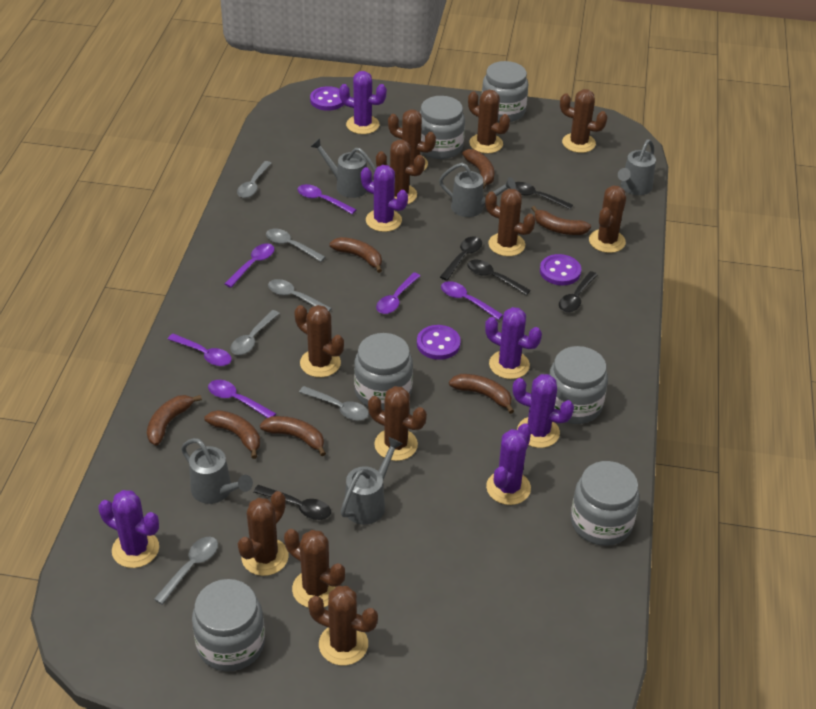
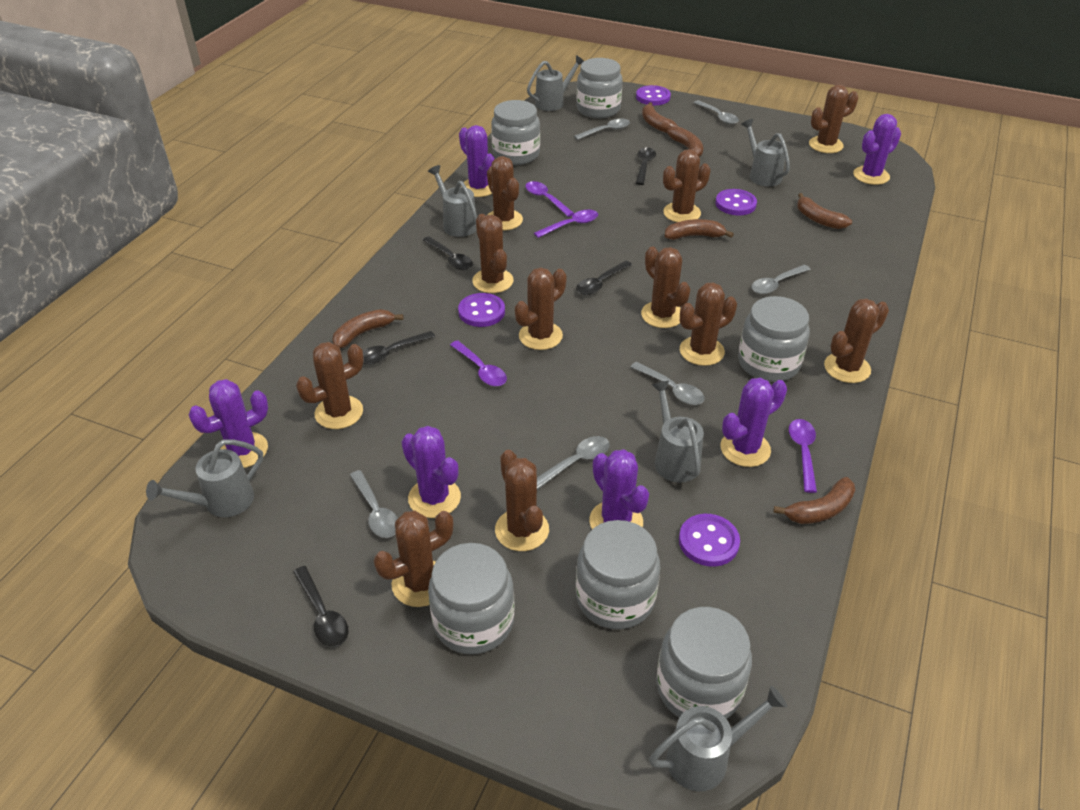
brown banana: 7 -> 6
grey watering can: 5 -> 6
purple button: 3 -> 4
purple spoon: 6 -> 4

